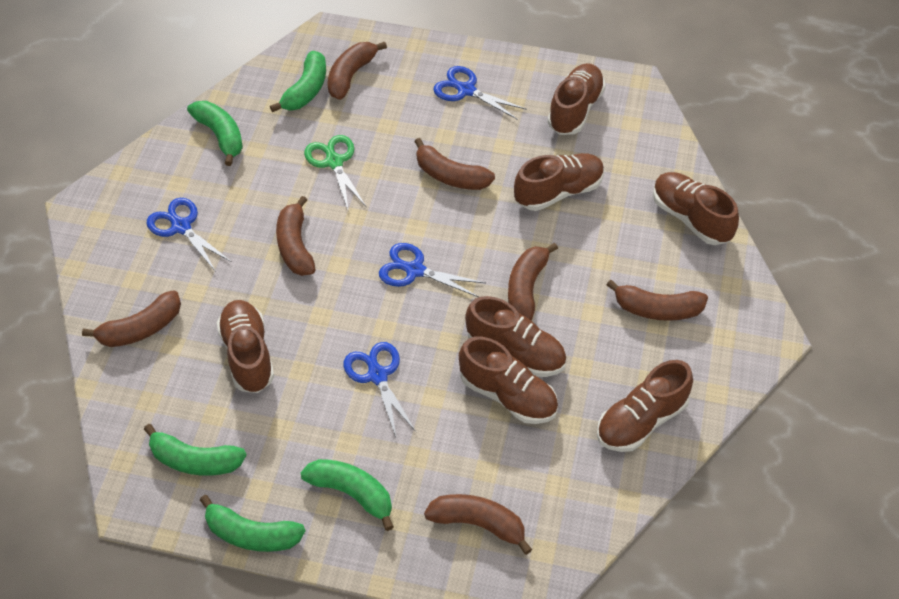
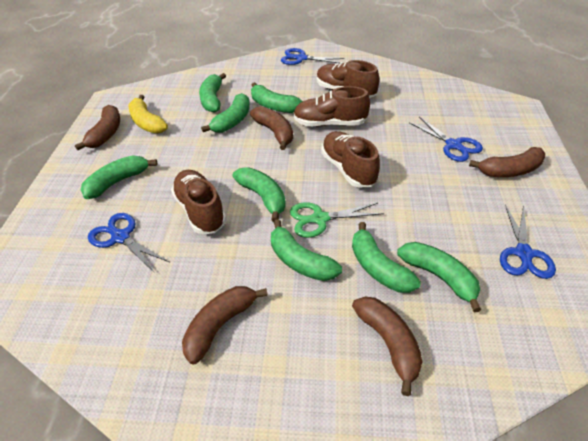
brown banana: 7 -> 5
brown shoe: 7 -> 4
green banana: 5 -> 8
yellow banana: 0 -> 1

